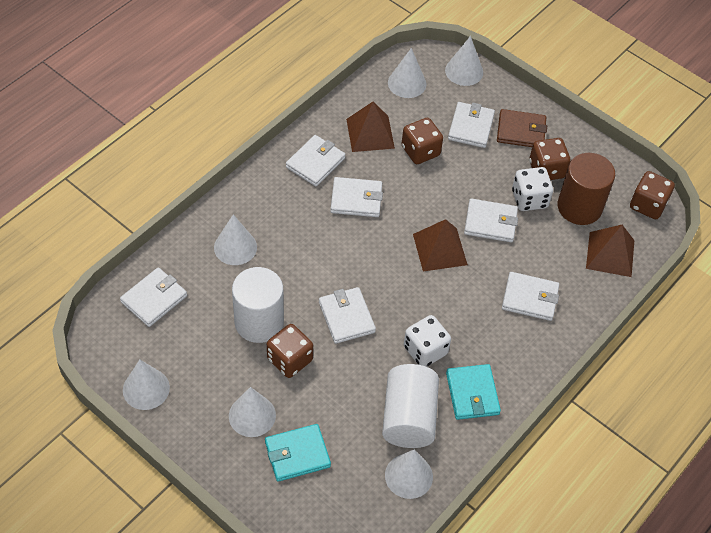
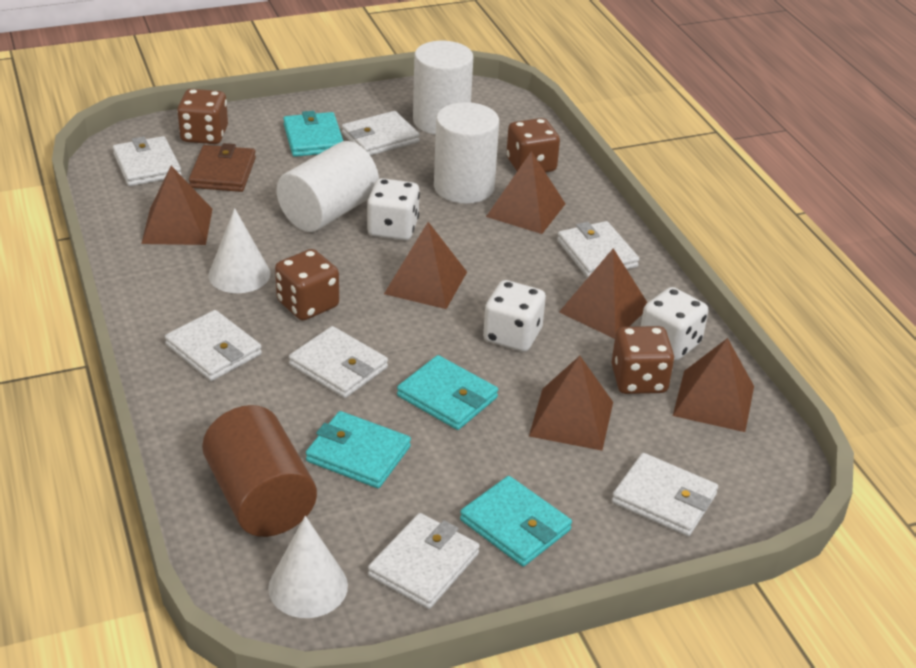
brown pyramid: 3 -> 6
turquoise wallet: 2 -> 4
white cone: 6 -> 2
white cylinder: 2 -> 3
white dice: 2 -> 3

